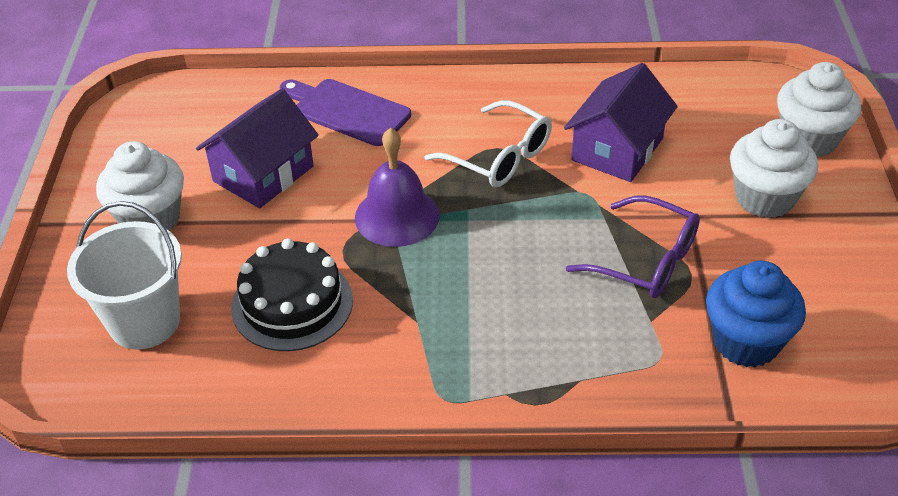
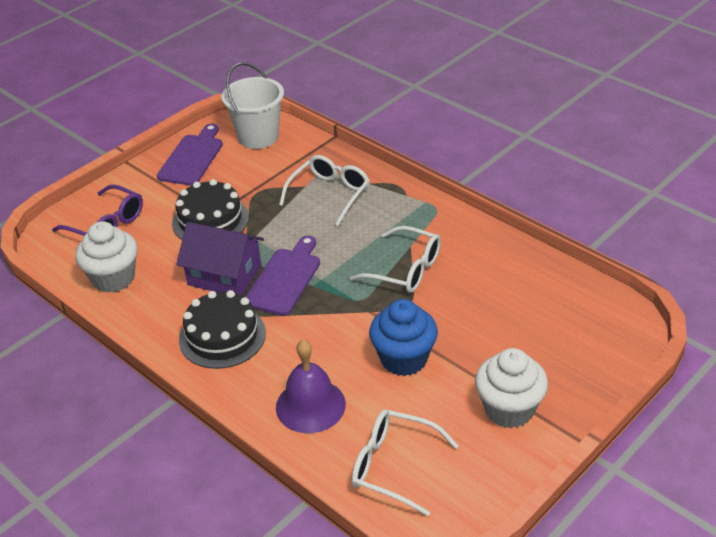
black cake: 1 -> 2
purple cutting board: 1 -> 2
purple house: 2 -> 1
white cupcake: 3 -> 2
white glasses: 1 -> 3

